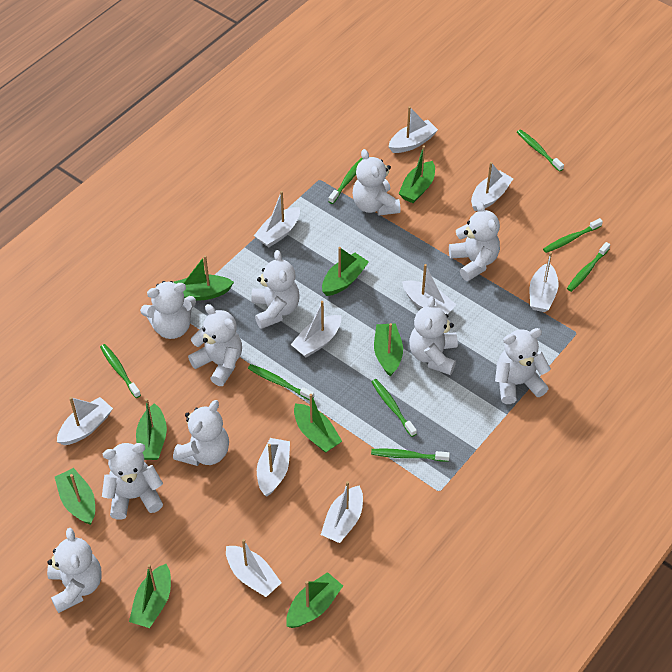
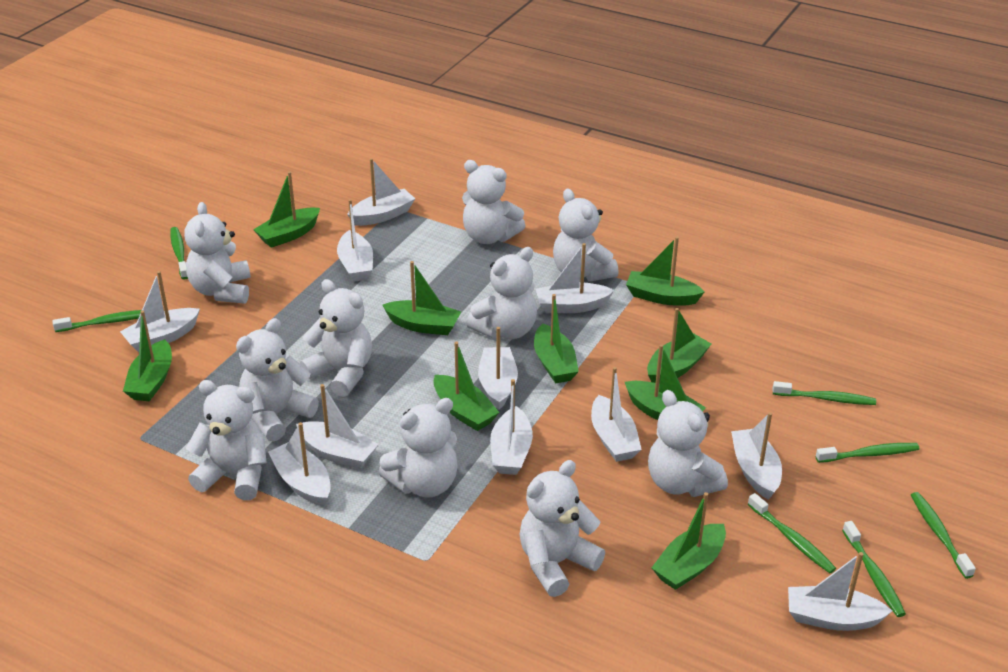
green toothbrush: 8 -> 7
white boat: 10 -> 11

